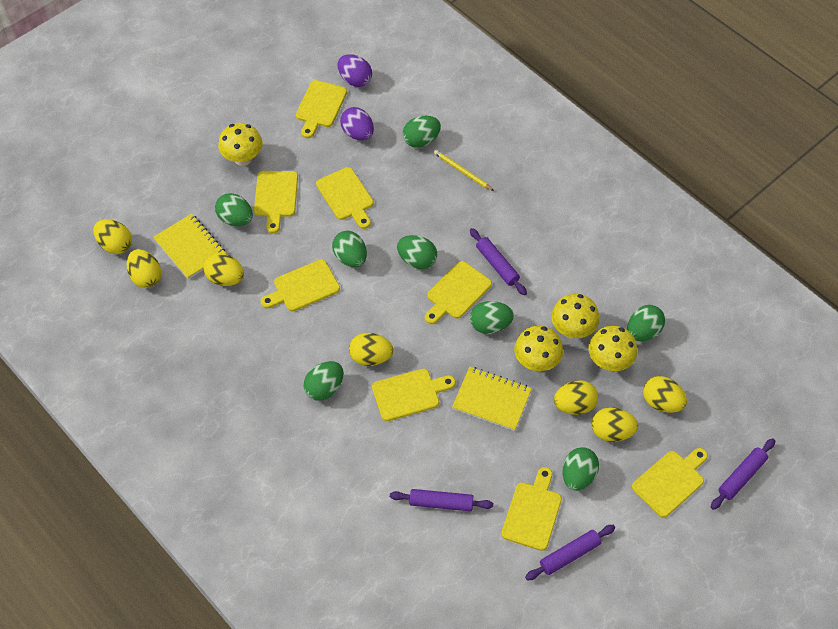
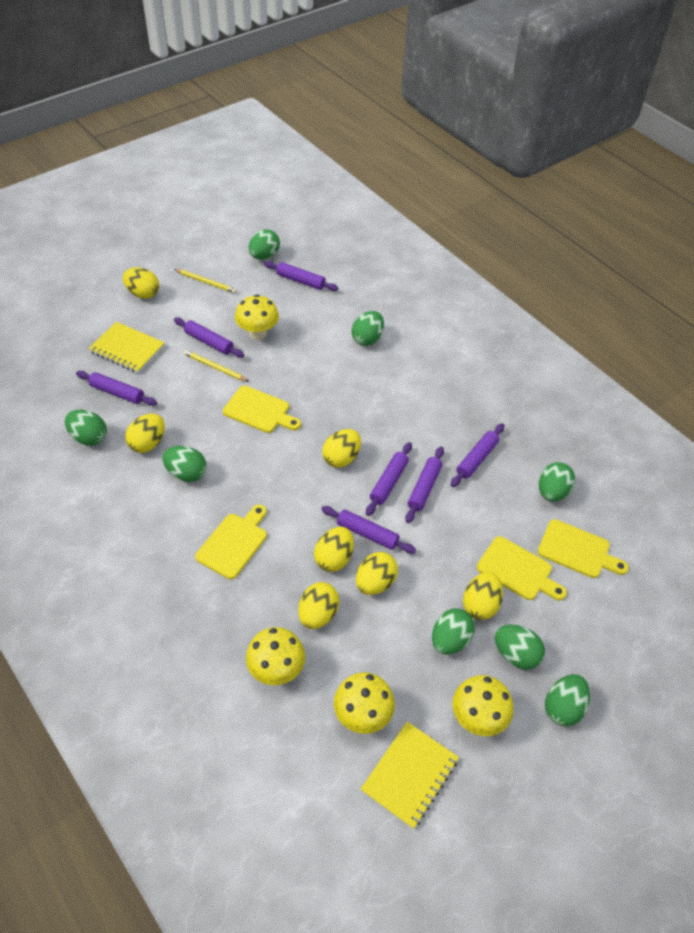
purple egg: 2 -> 0
purple rolling pin: 4 -> 7
yellow cutting board: 8 -> 4
yellow pencil: 1 -> 2

